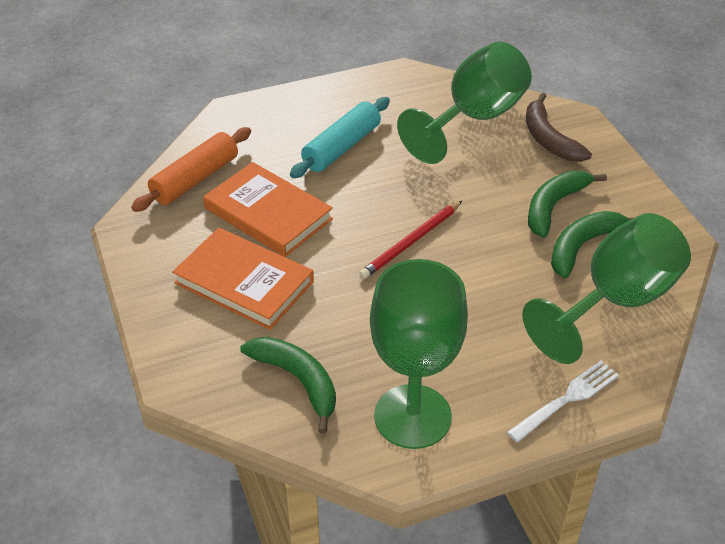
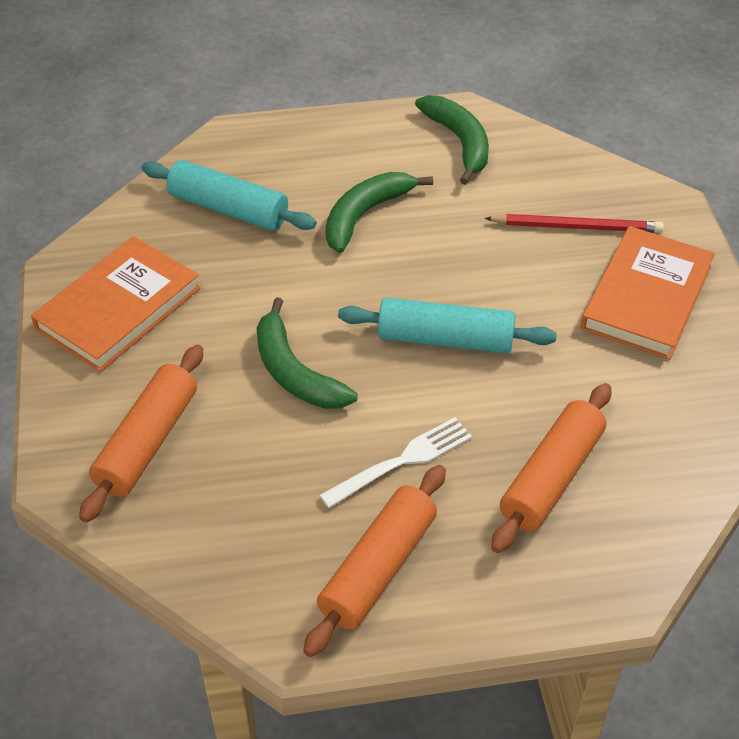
brown banana: 1 -> 0
green goblet: 3 -> 0
orange rolling pin: 1 -> 3
turquoise rolling pin: 1 -> 2

